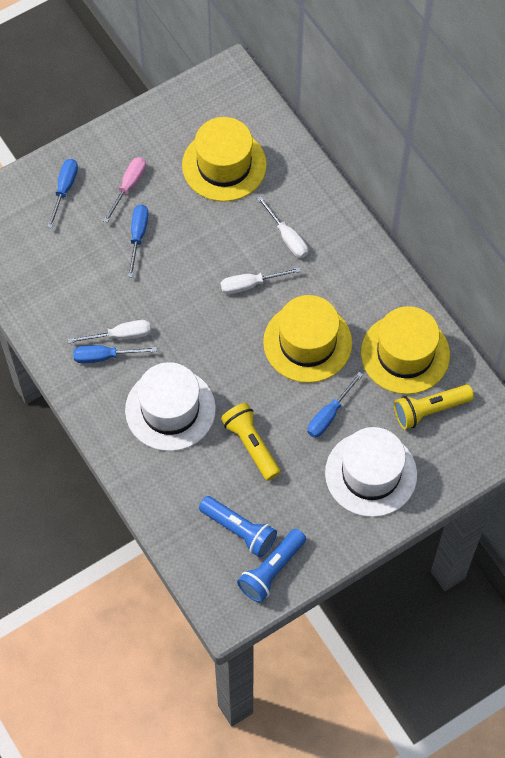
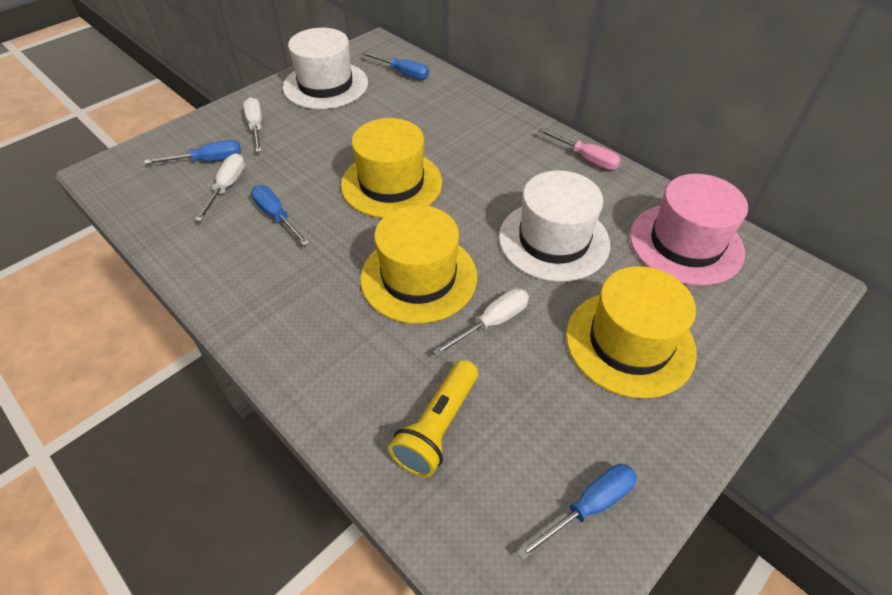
blue flashlight: 2 -> 0
pink hat: 0 -> 1
yellow flashlight: 2 -> 1

